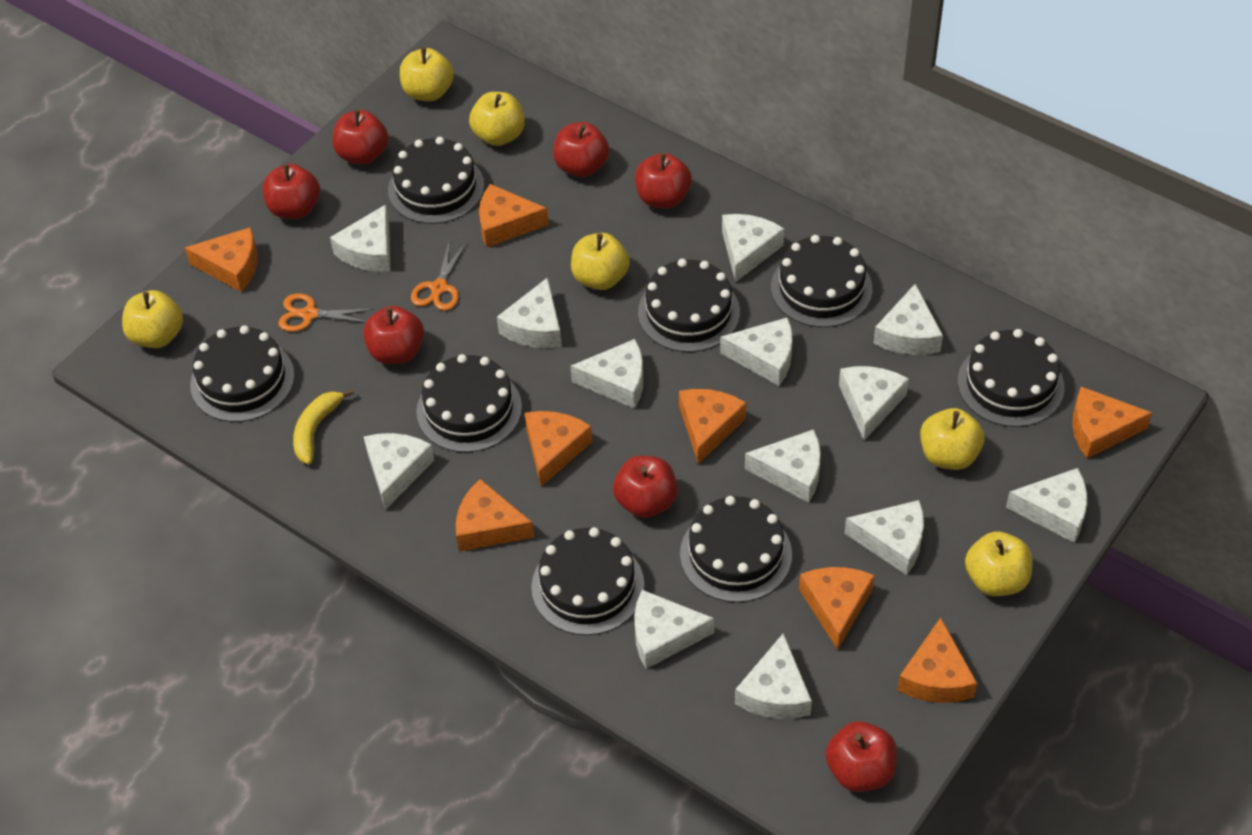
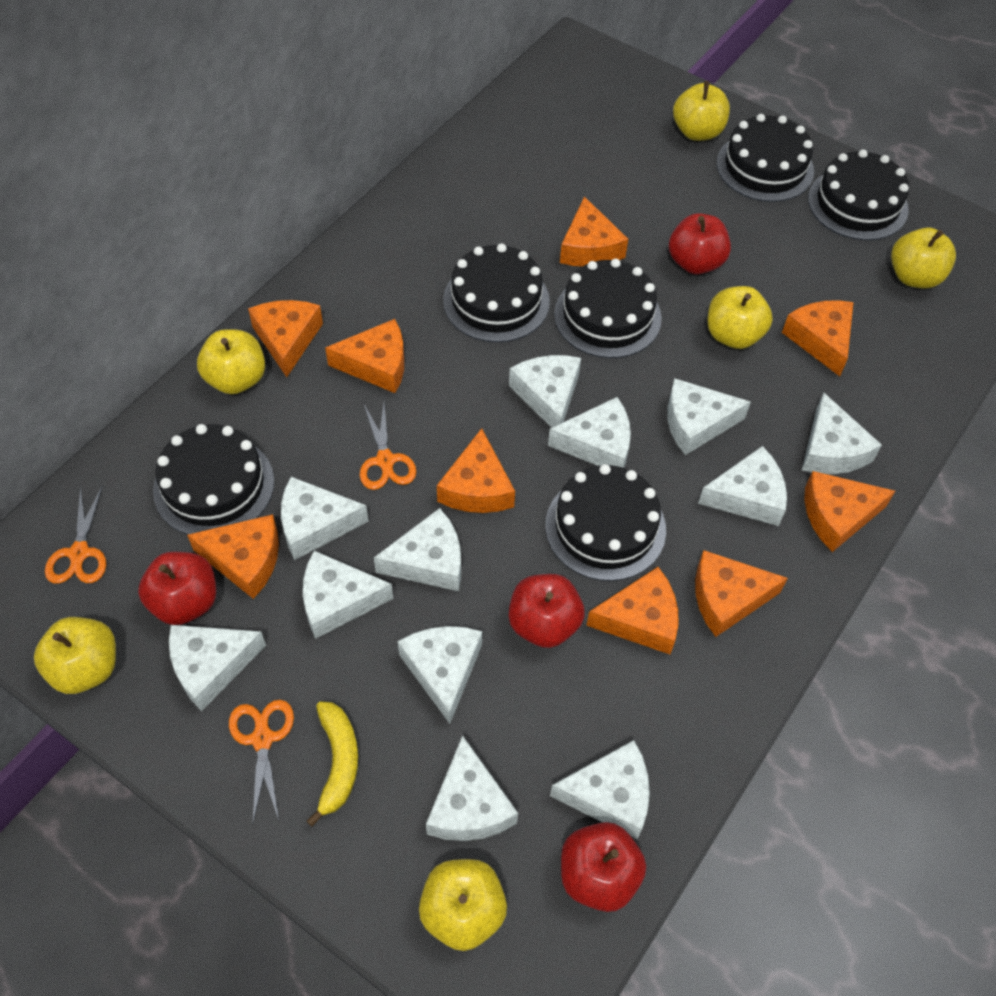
black cake: 8 -> 6
orange cheese: 8 -> 9
orange scissors: 2 -> 3
red apple: 7 -> 4
white cheese: 13 -> 12

